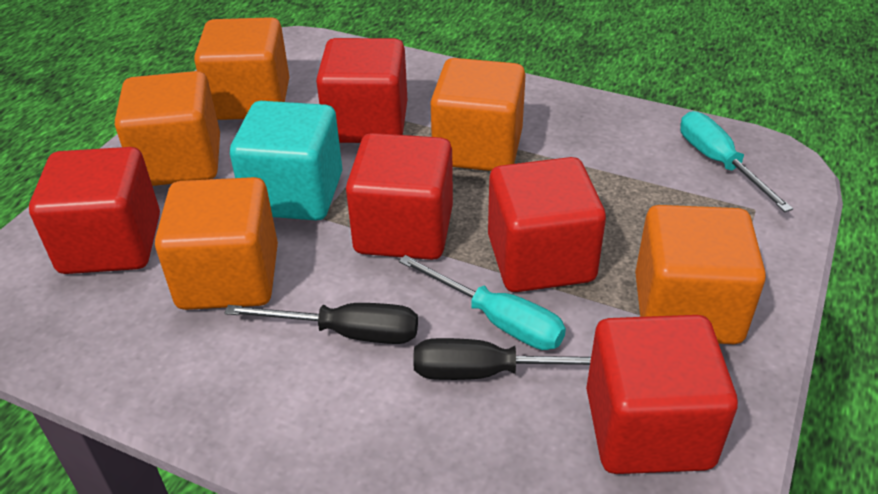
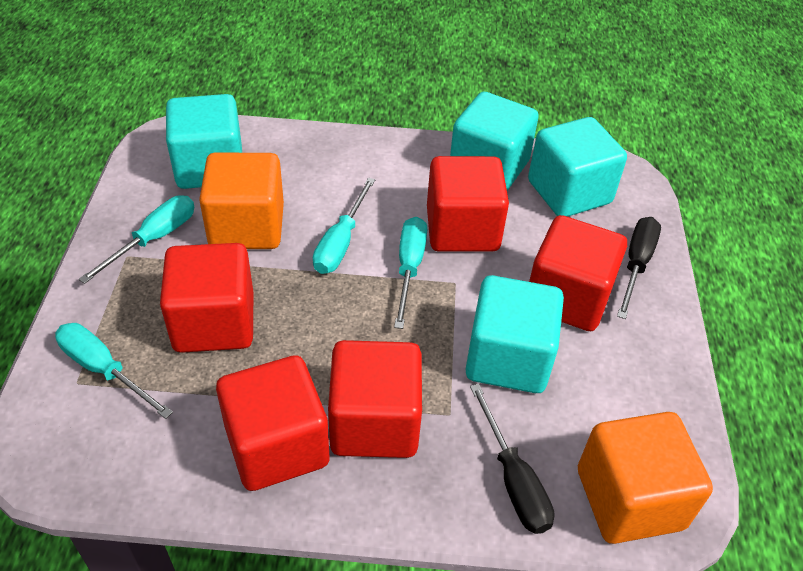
orange cube: 5 -> 2
turquoise cube: 1 -> 4
turquoise screwdriver: 2 -> 4

